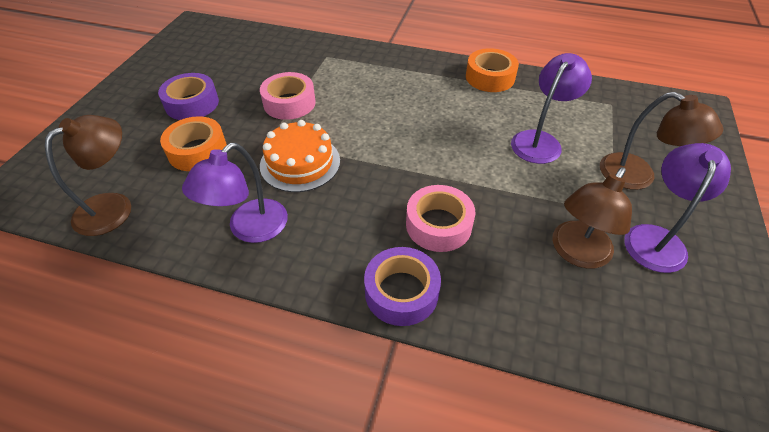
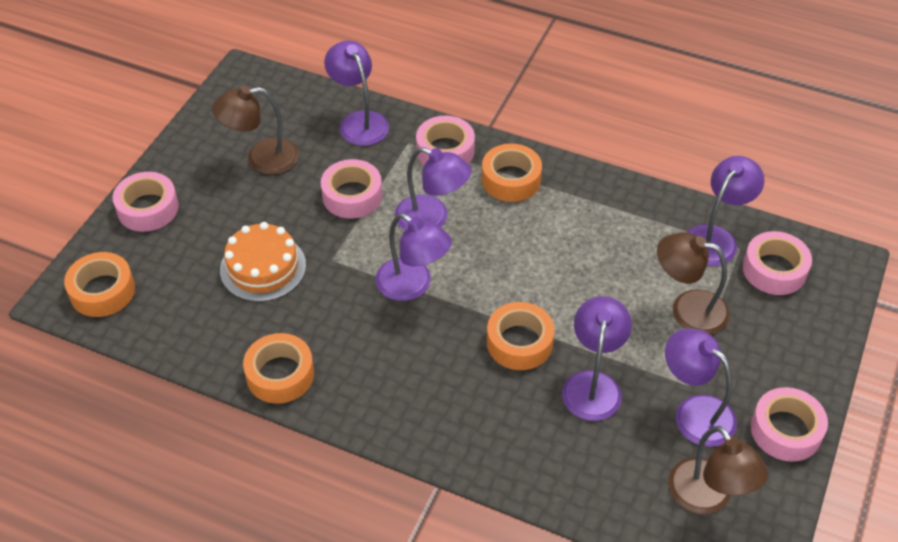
orange tape: 2 -> 4
pink tape: 2 -> 5
purple lamp: 3 -> 6
purple tape: 2 -> 0

